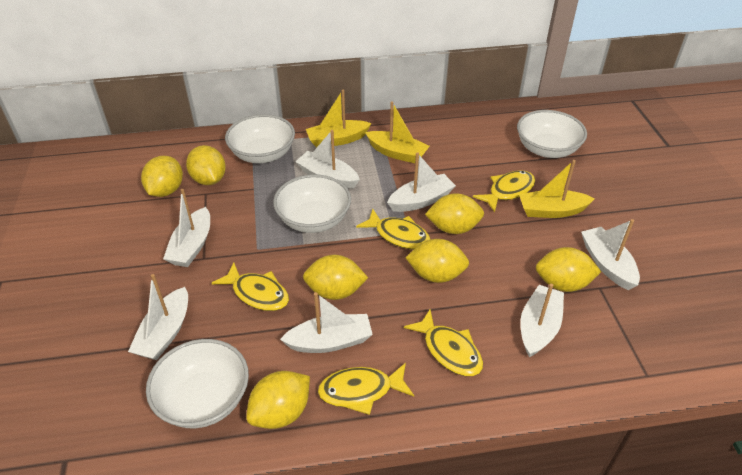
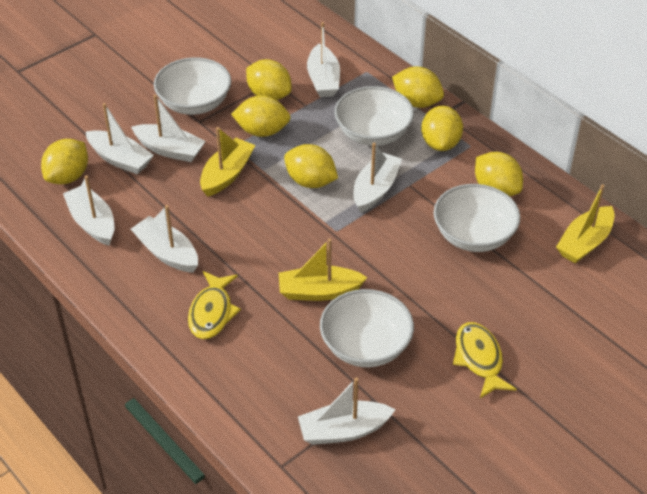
yellow fish: 5 -> 2

